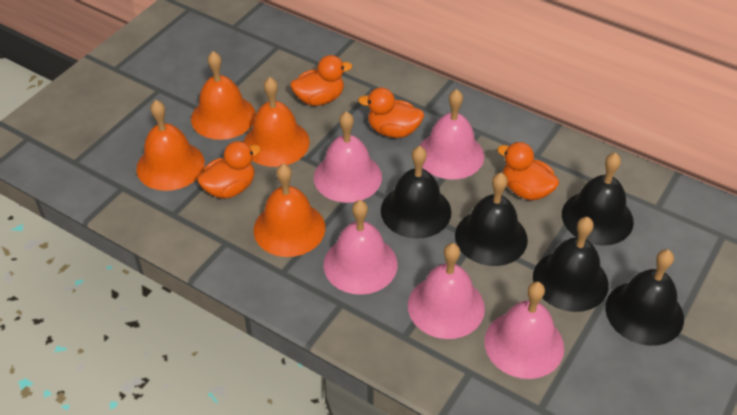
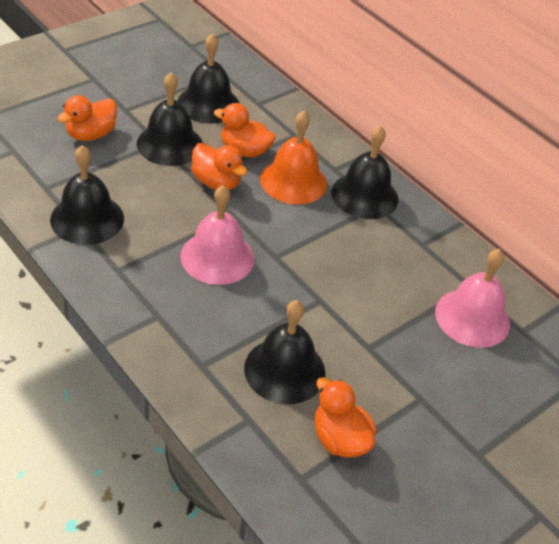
orange bell: 4 -> 1
pink bell: 5 -> 2

